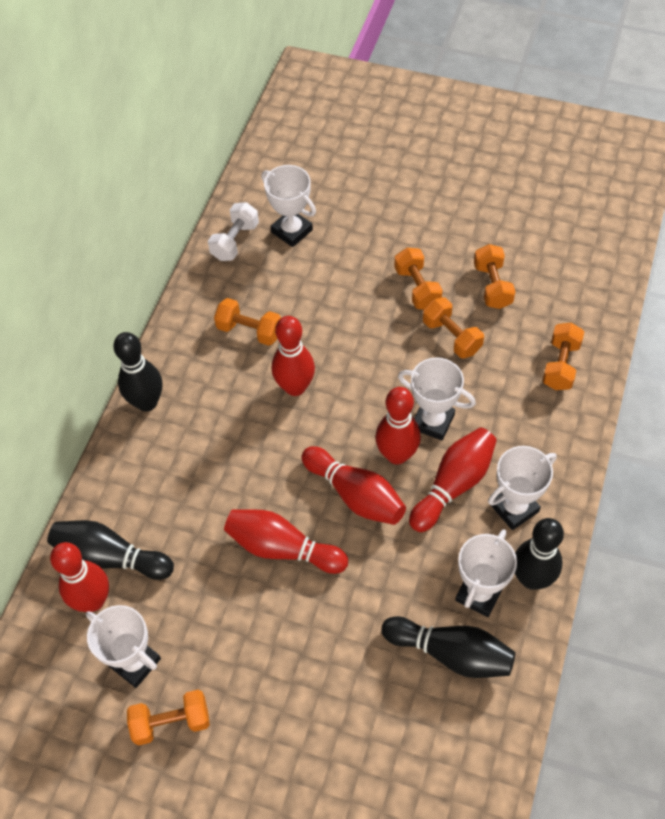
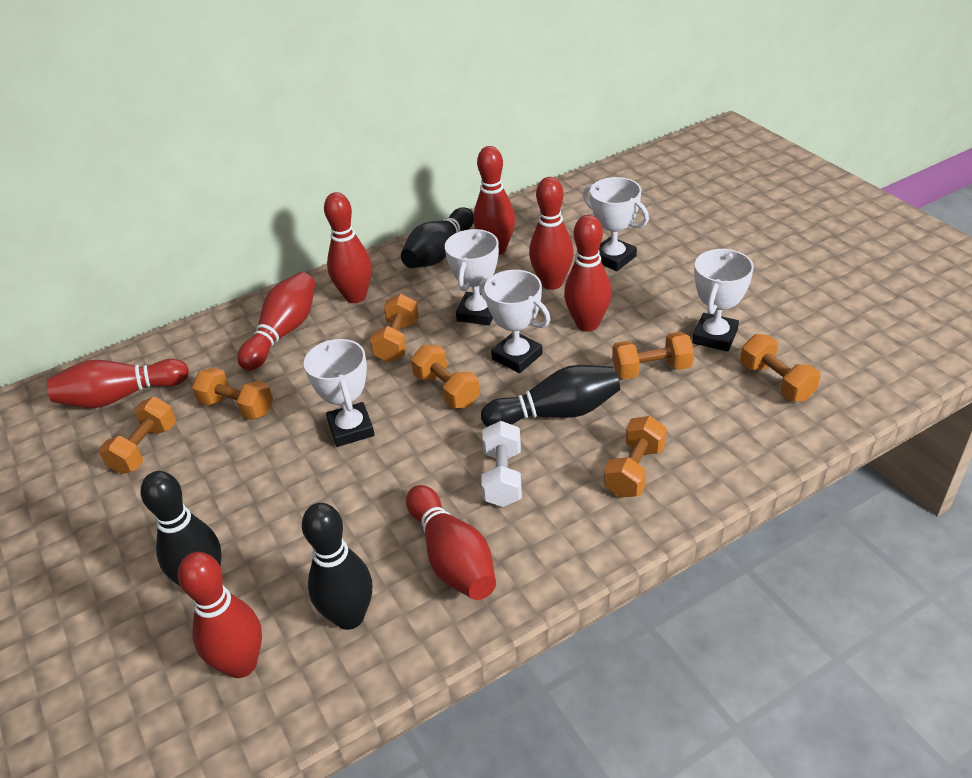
orange dumbbell: 6 -> 7
red bowling pin: 6 -> 8

